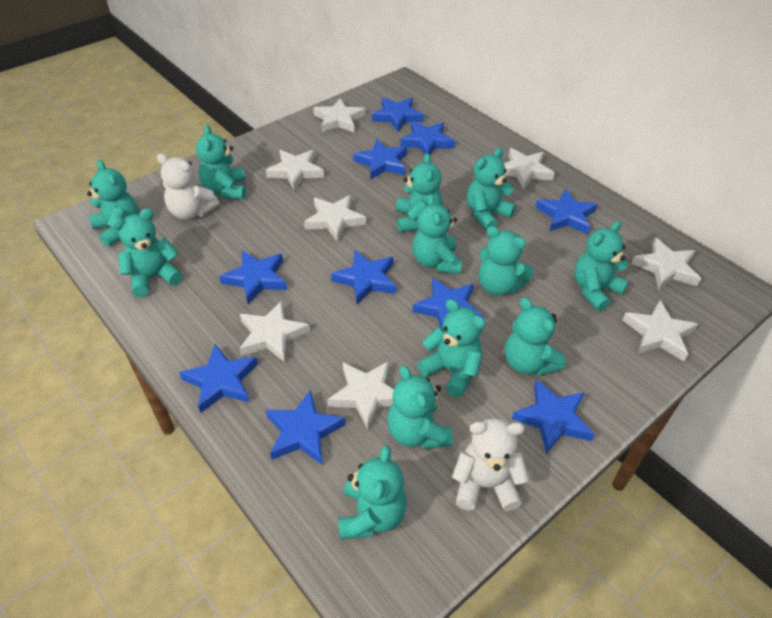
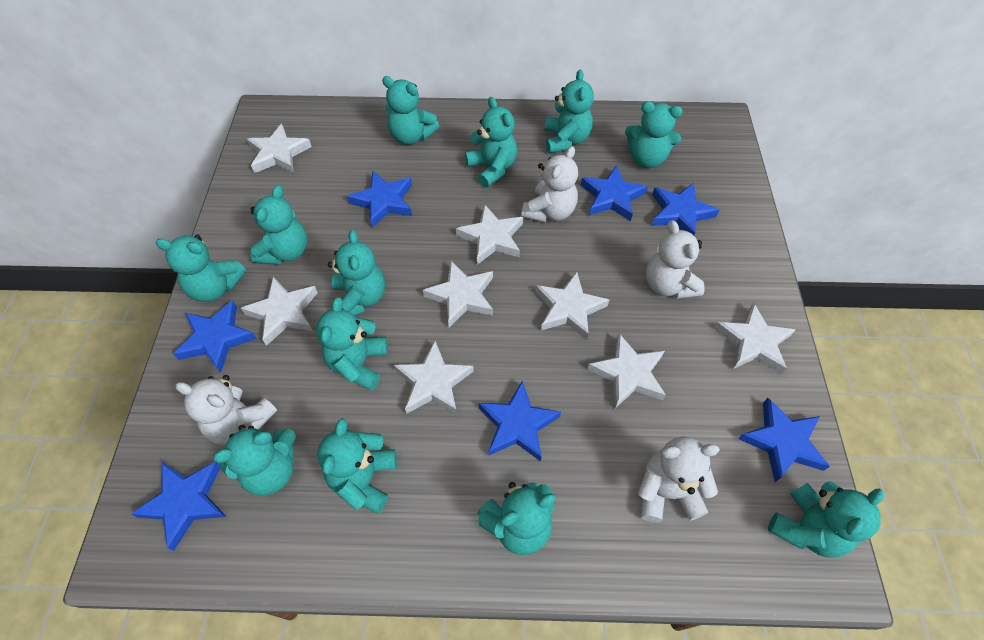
blue star: 10 -> 7
white teddy bear: 2 -> 4

